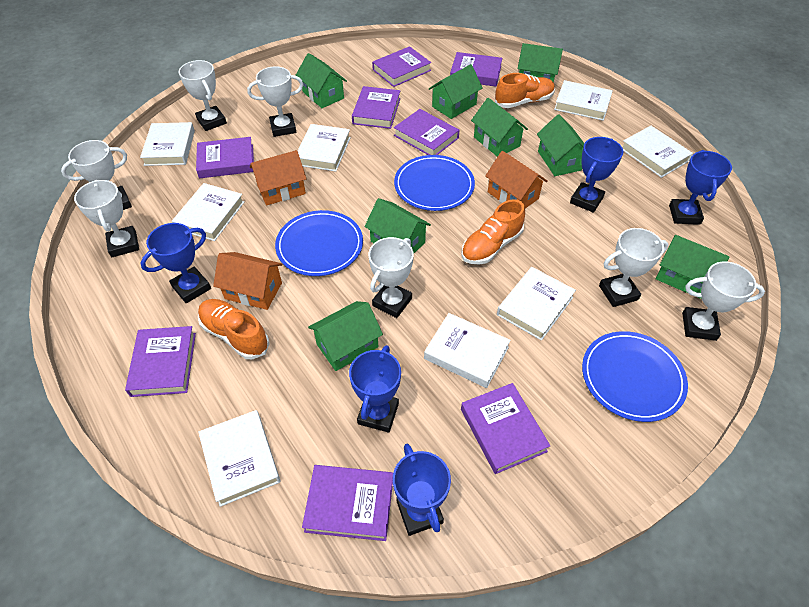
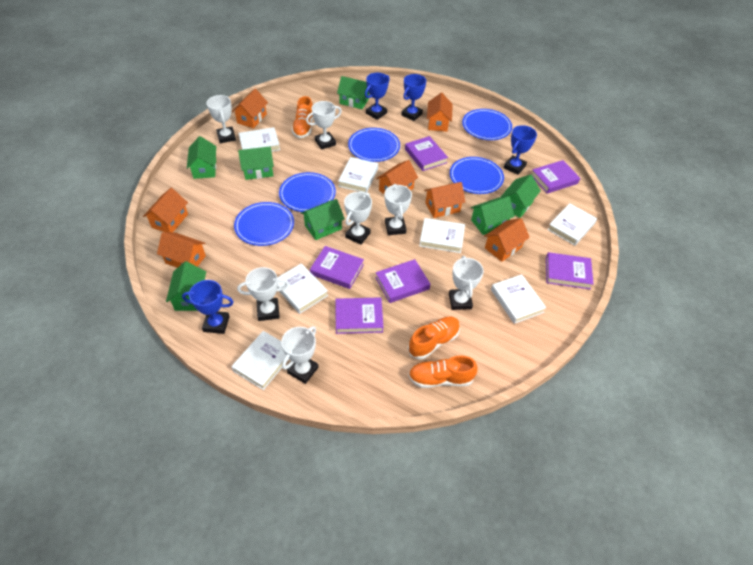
blue plate: 3 -> 5
blue trophy: 5 -> 4
green house: 8 -> 7
orange house: 3 -> 7
purple book: 8 -> 6
white book: 8 -> 7

